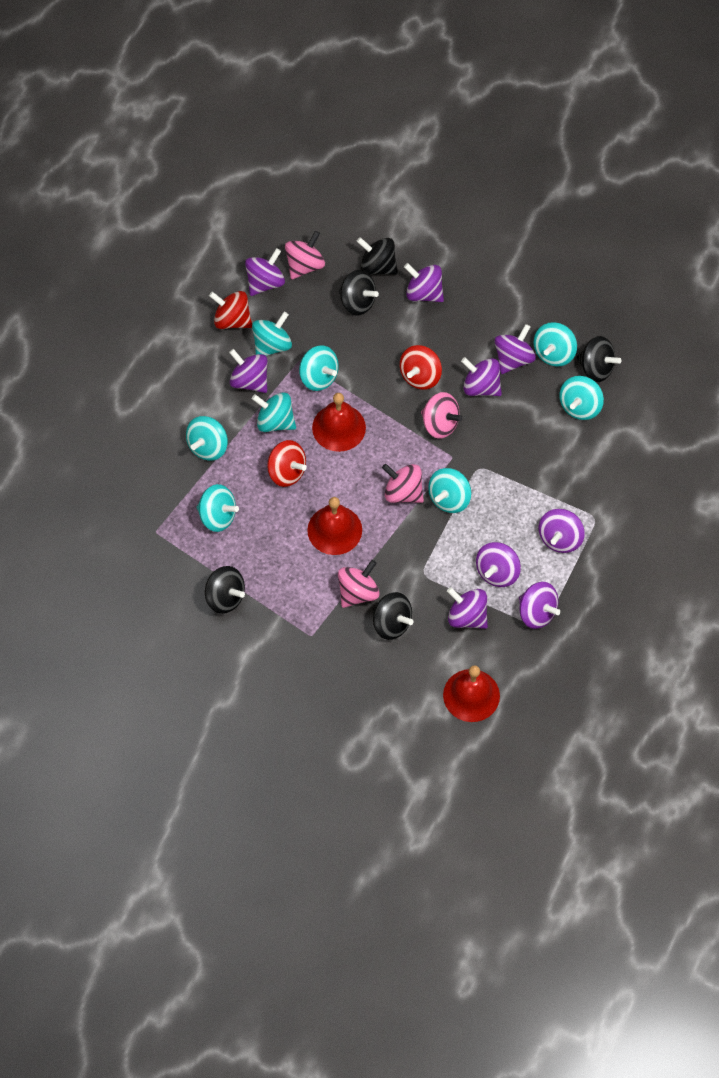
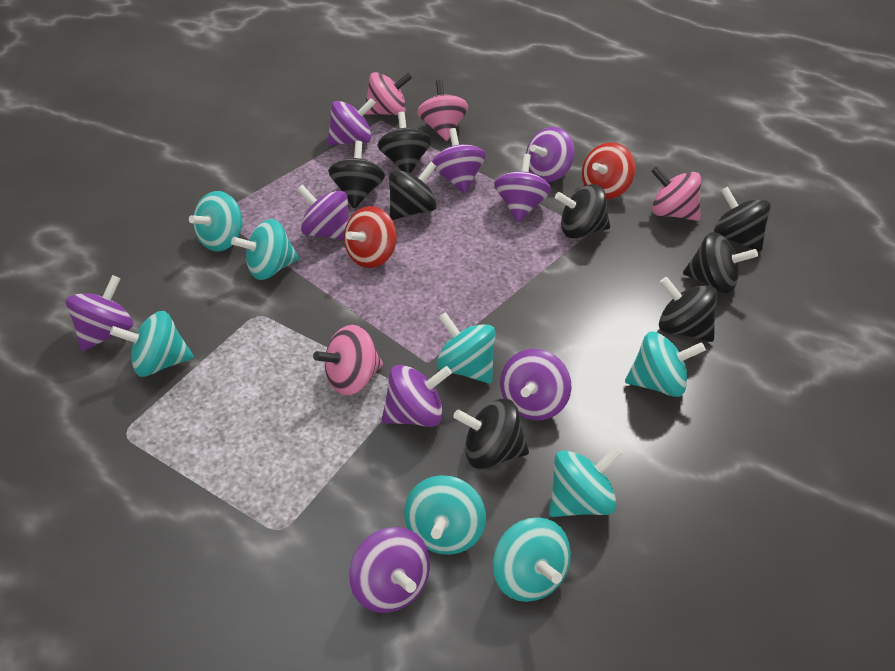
black spinning top: 5 -> 8
red bell: 3 -> 0
red spinning top: 3 -> 2

